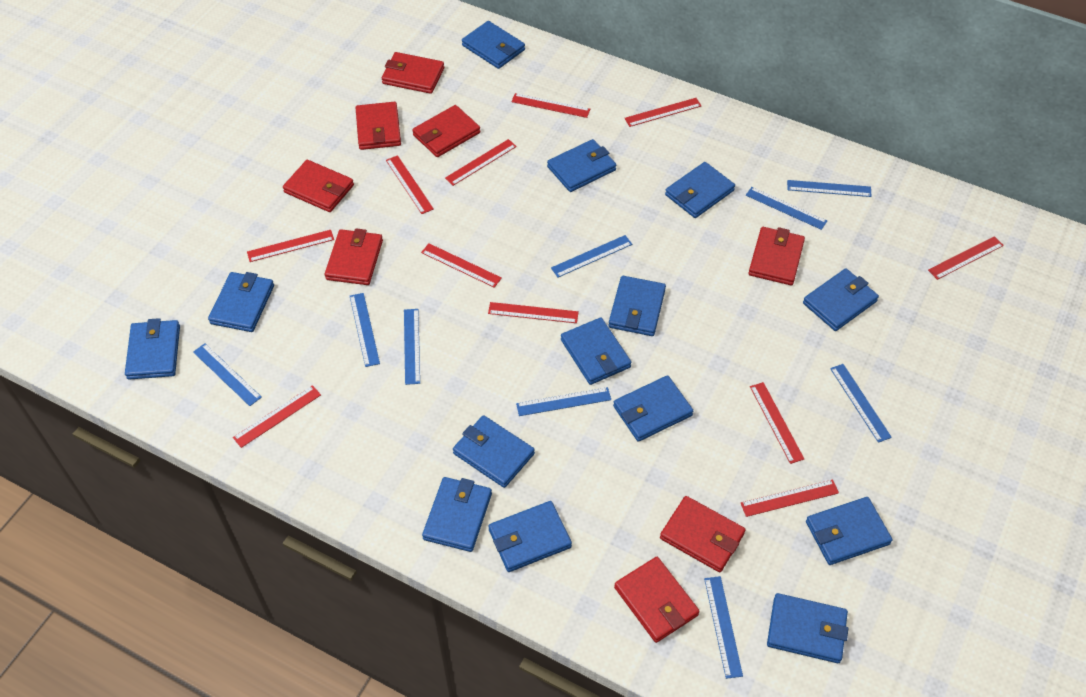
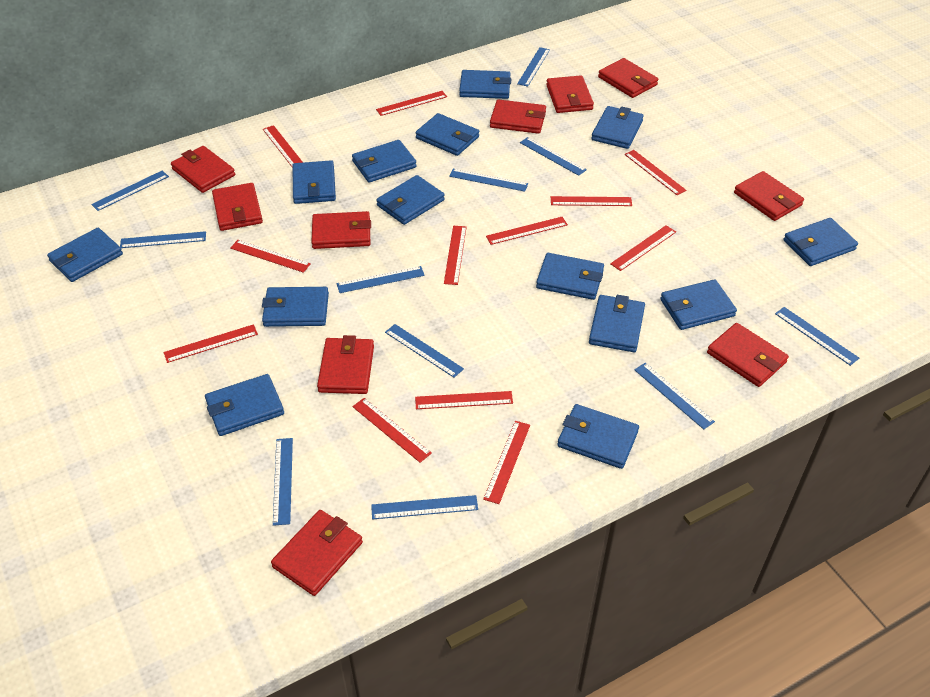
blue ruler: 9 -> 11
red ruler: 11 -> 12
red wallet: 8 -> 10

